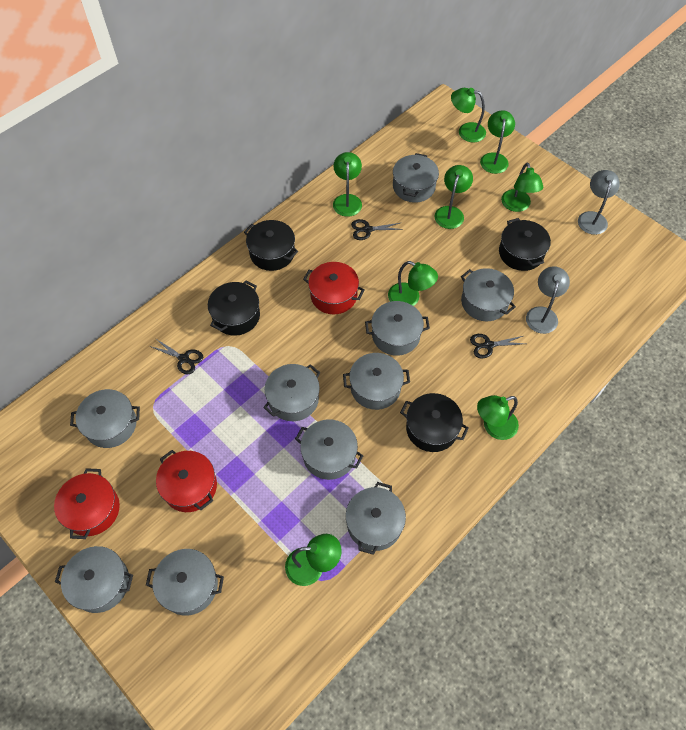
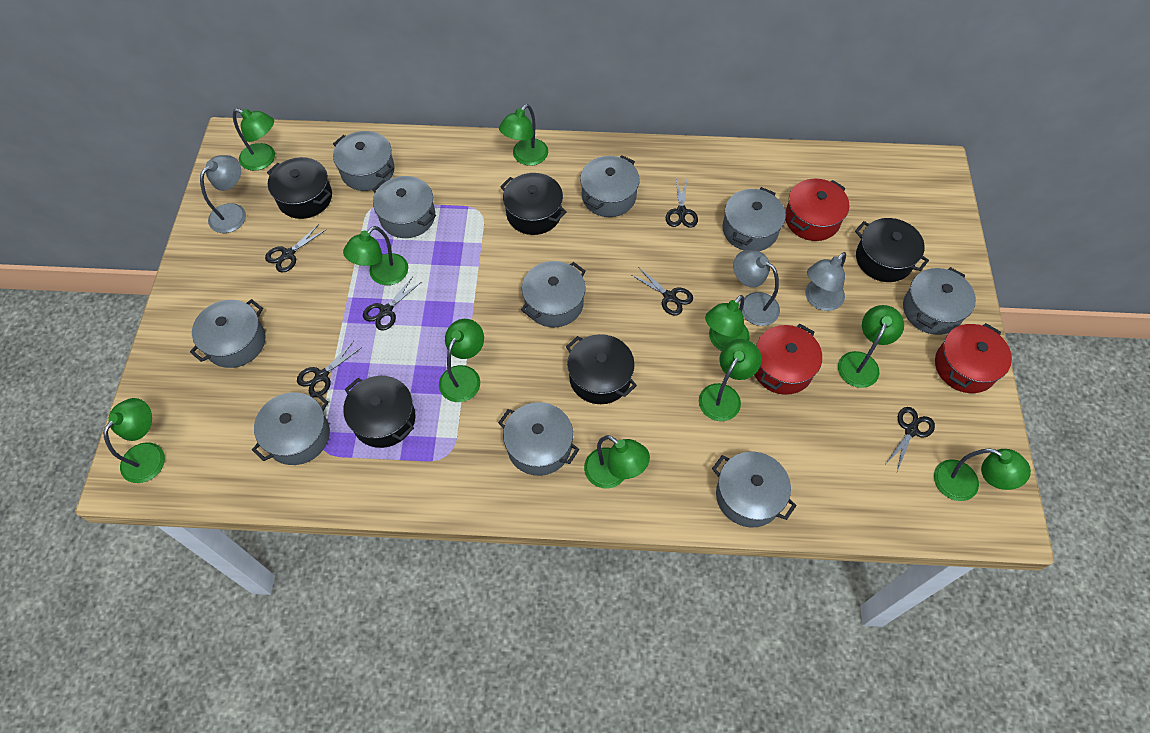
black pot: 4 -> 5
black scissors: 3 -> 6
green lamp: 8 -> 10
grey lamp: 2 -> 3

